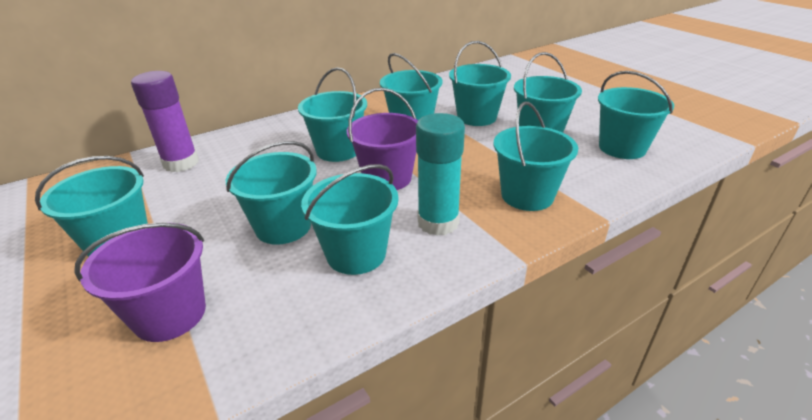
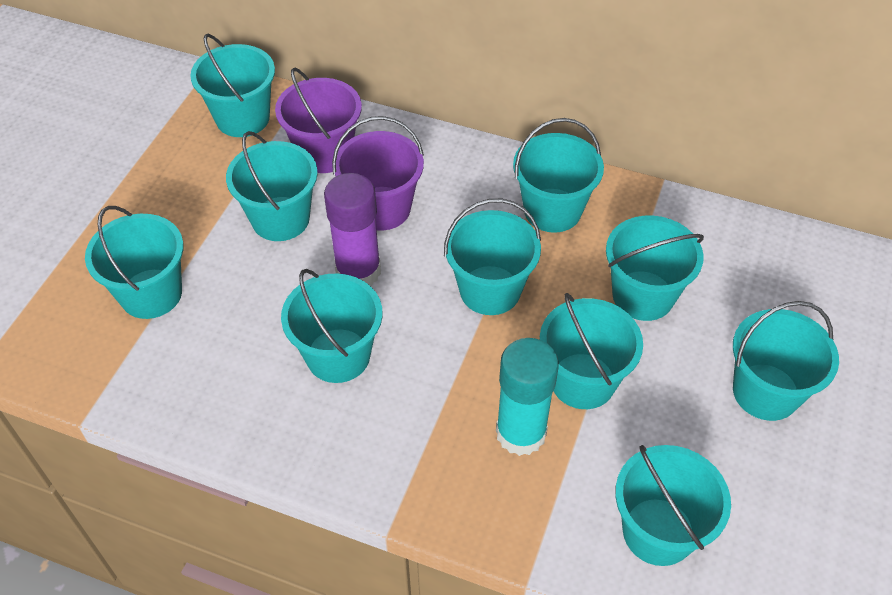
turquoise bucket: 9 -> 10

